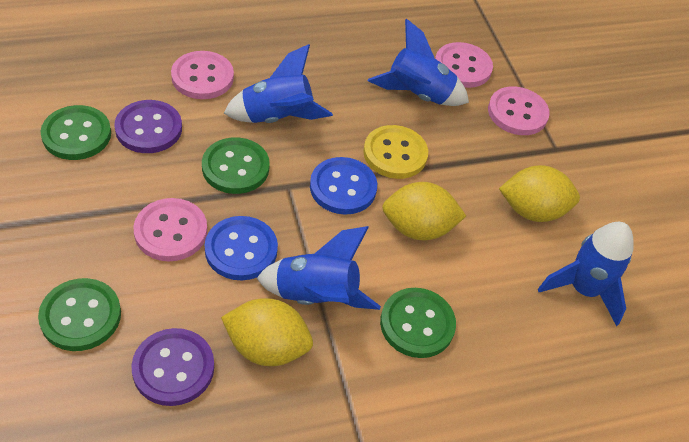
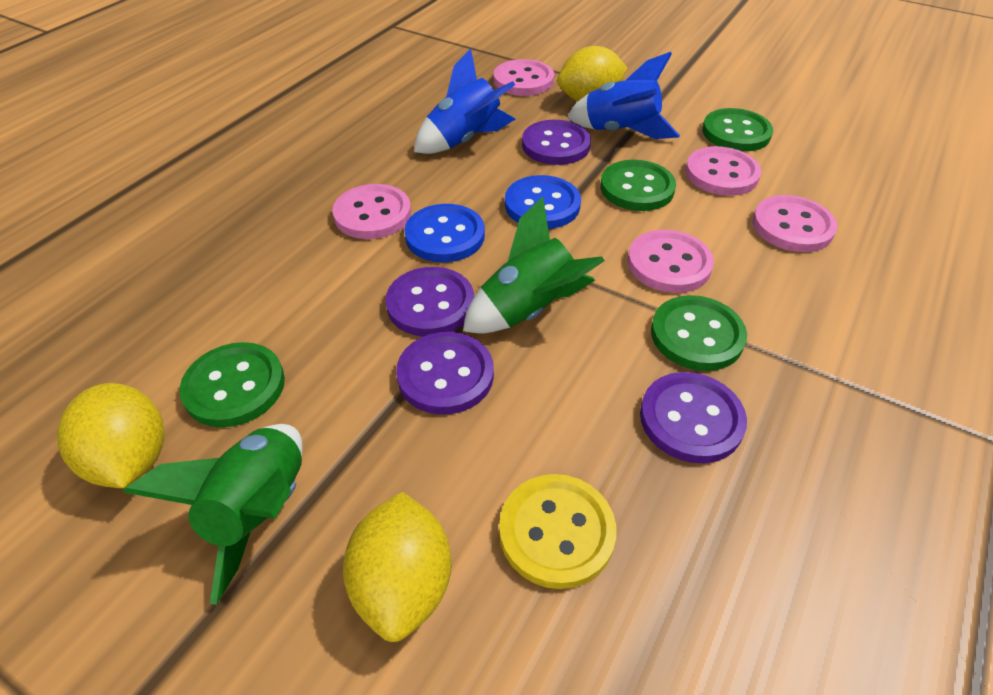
blue rocket: 4 -> 2
green rocket: 0 -> 2
pink button: 4 -> 5
purple button: 2 -> 4

